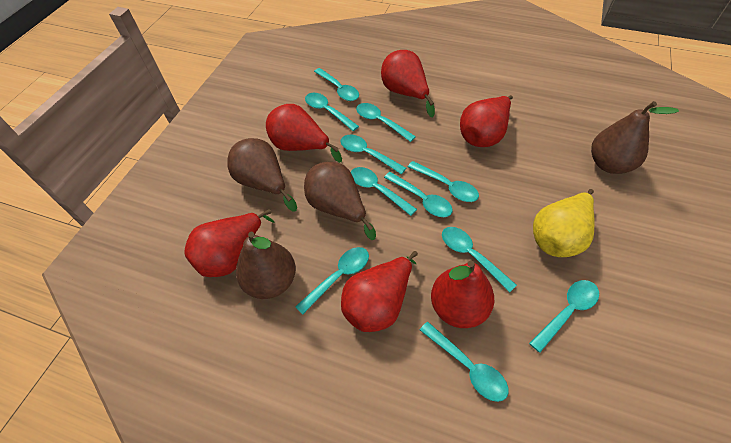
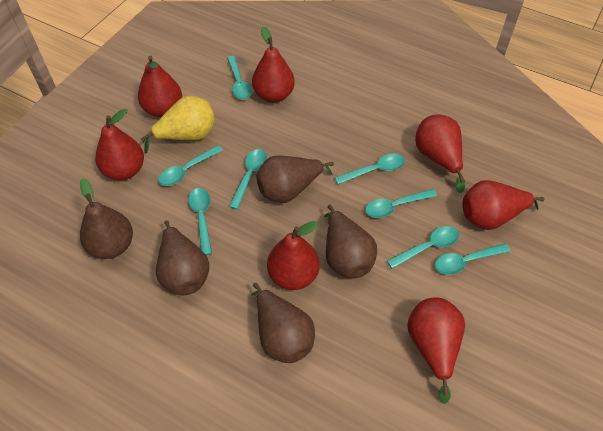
brown pear: 4 -> 5
red pear: 6 -> 7
turquoise spoon: 11 -> 8

